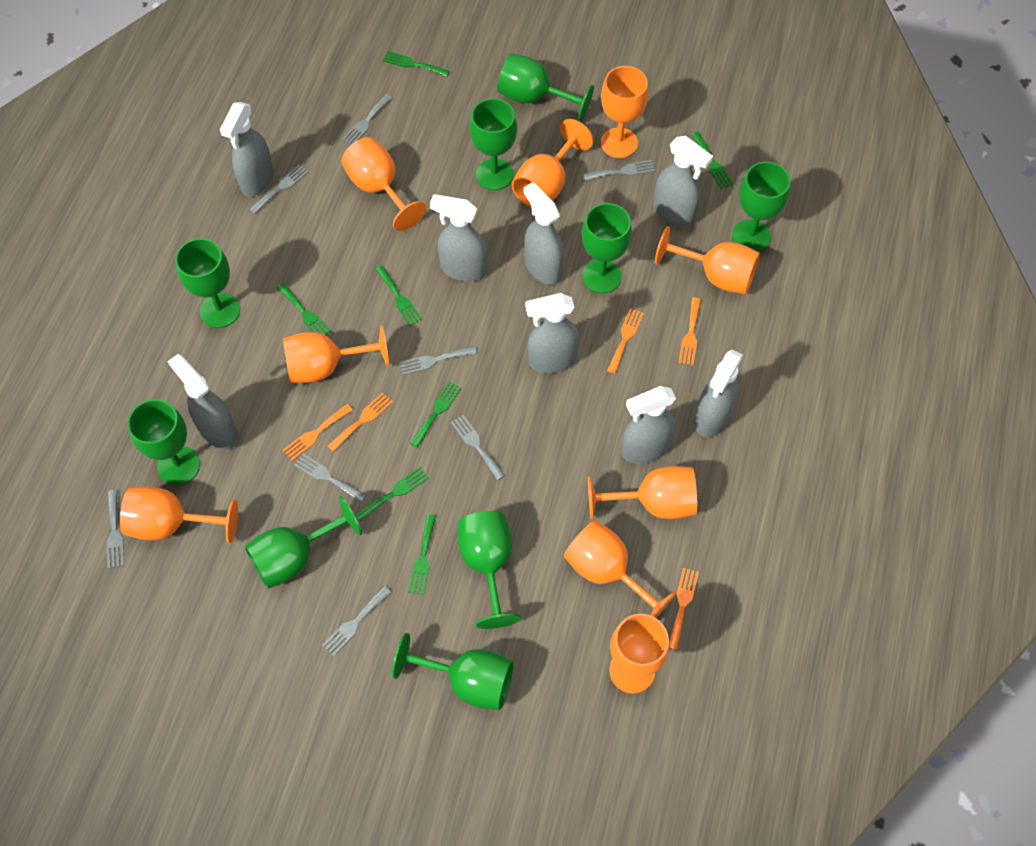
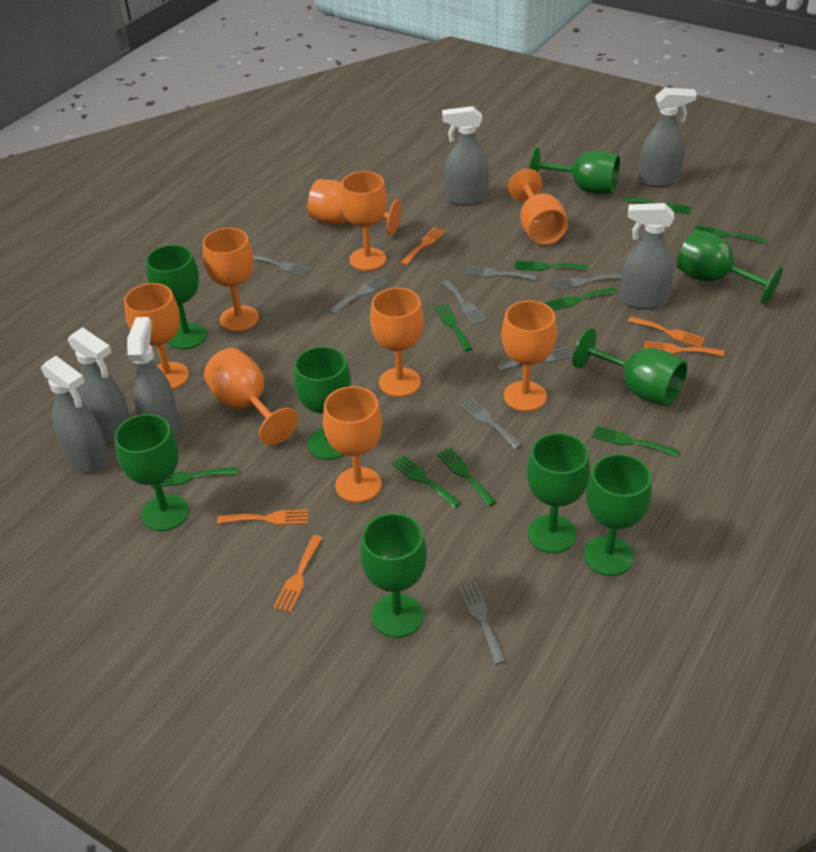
green fork: 7 -> 9
grey spray bottle: 8 -> 6

